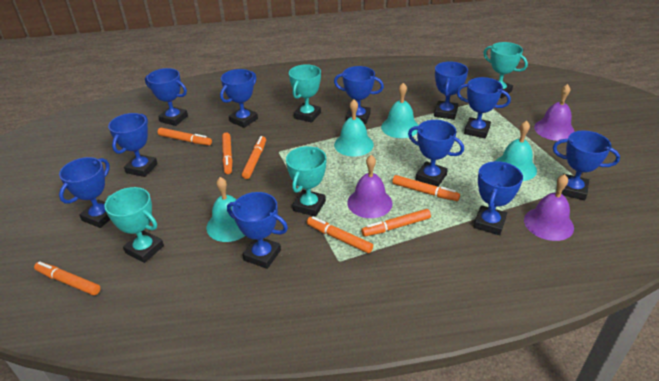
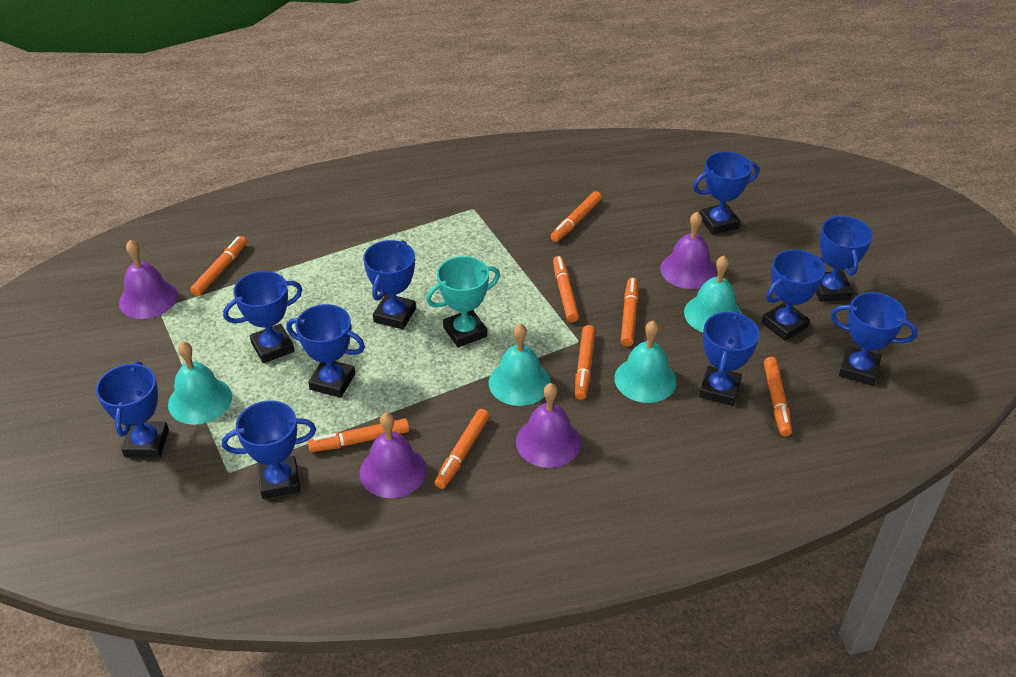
blue trophy: 11 -> 10
orange marker: 7 -> 8
purple bell: 3 -> 4
turquoise trophy: 4 -> 1

